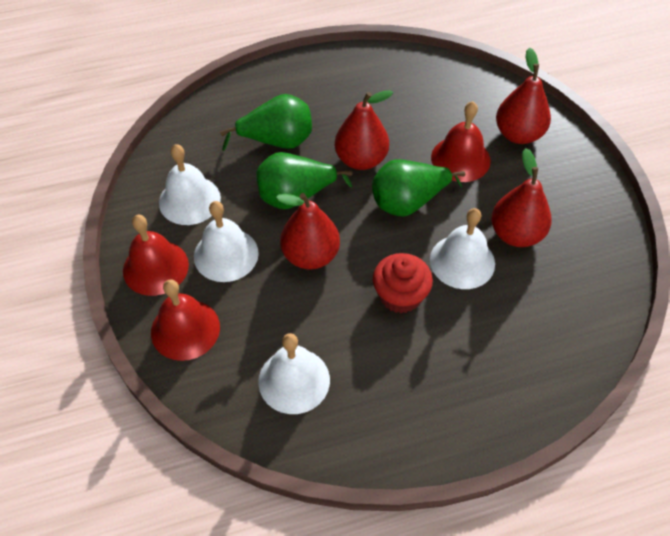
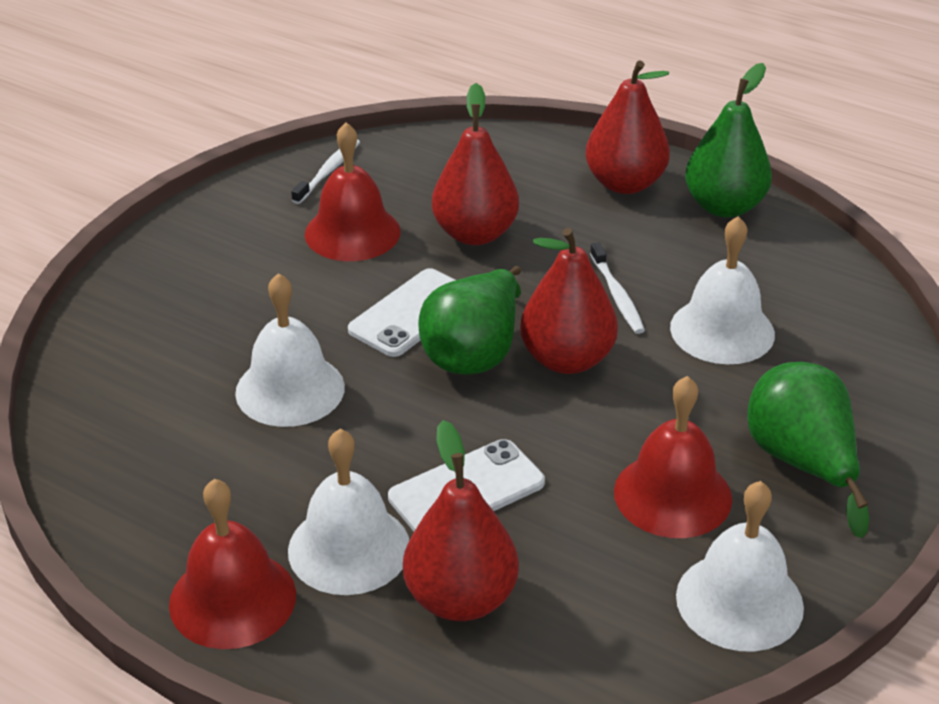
red cupcake: 1 -> 0
white phone: 0 -> 2
white toothbrush: 0 -> 2

